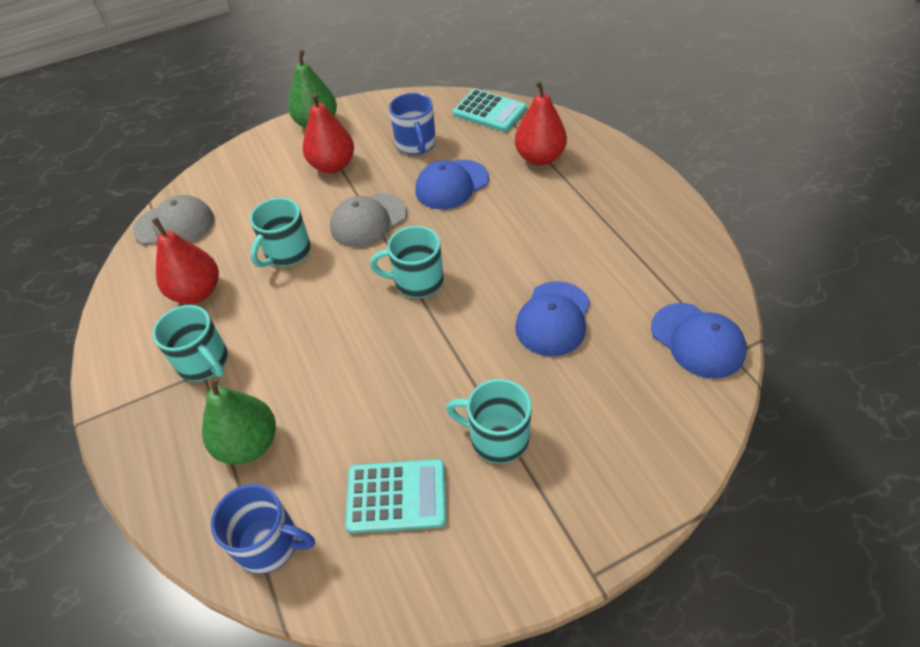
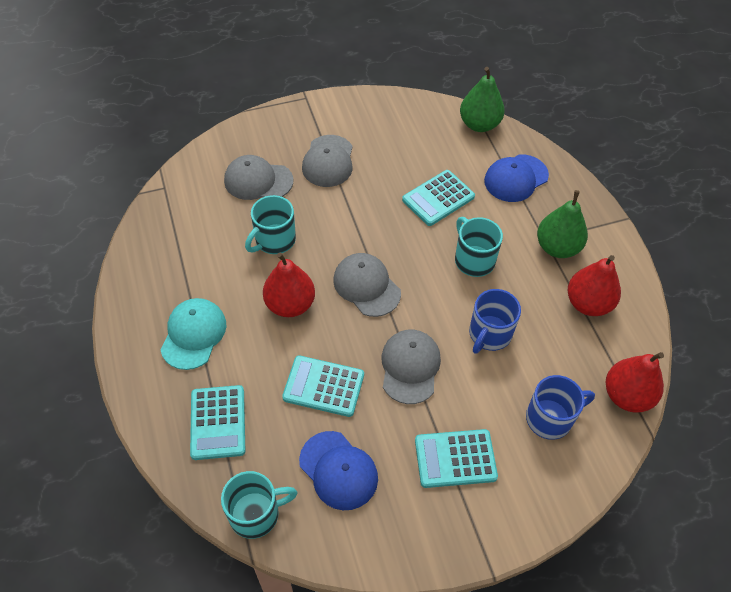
blue cap: 3 -> 2
grey cap: 2 -> 4
turquoise calculator: 2 -> 4
turquoise cap: 0 -> 1
turquoise mug: 4 -> 3

